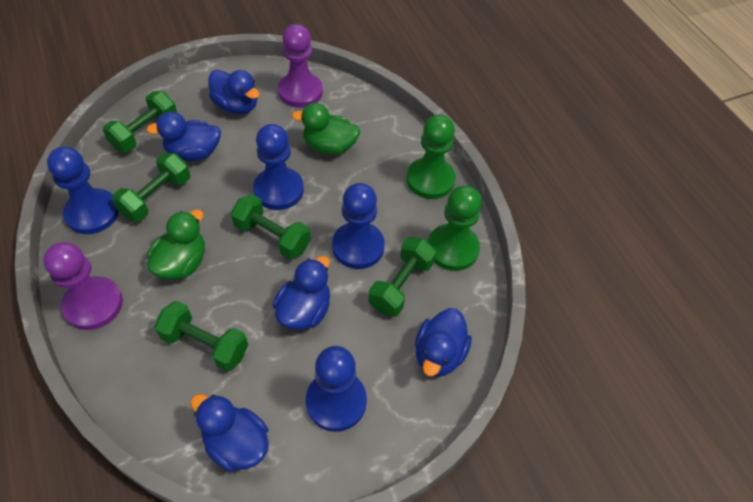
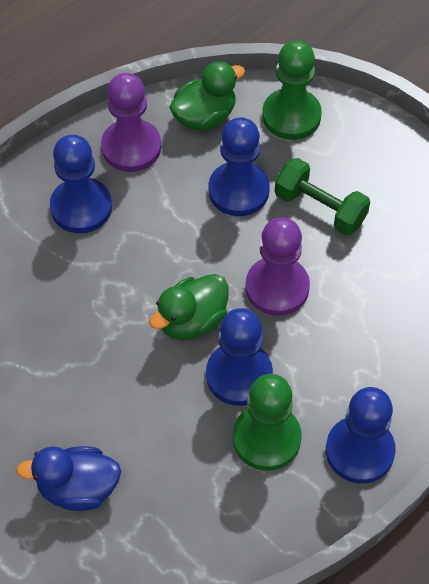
blue duck: 5 -> 1
green dumbbell: 5 -> 1

